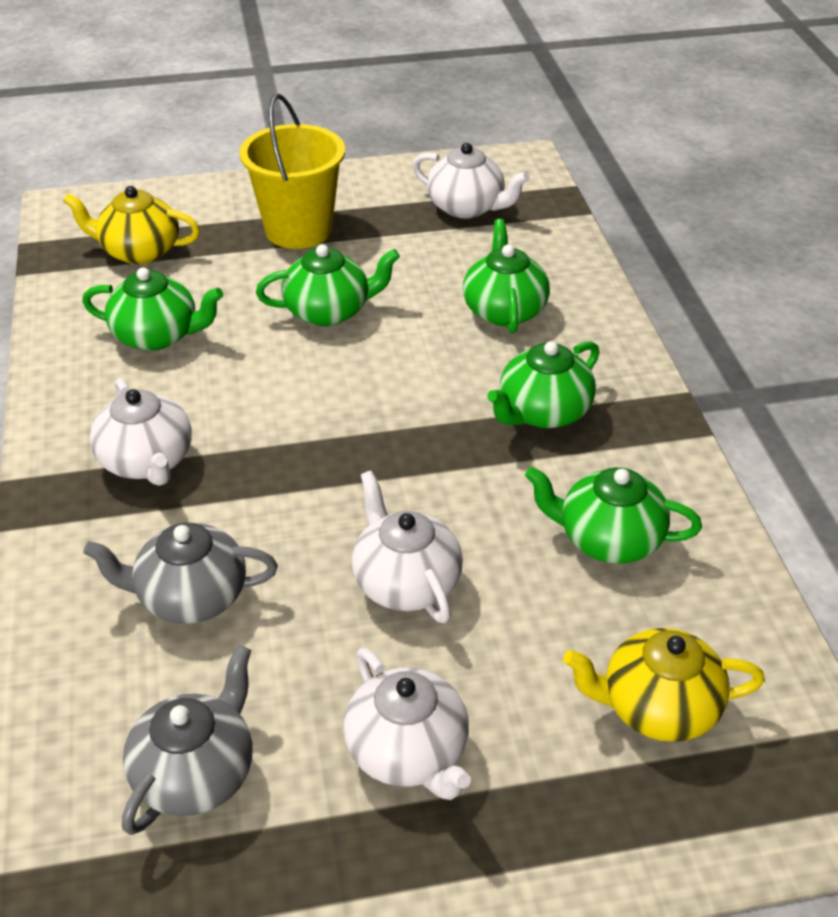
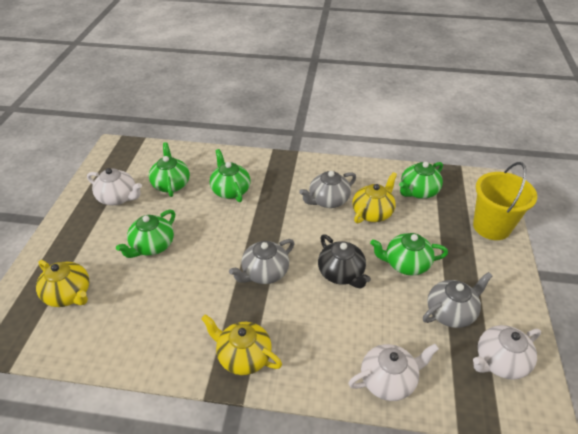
black teapot: 0 -> 1
grey teapot: 2 -> 3
white teapot: 4 -> 3
yellow teapot: 2 -> 3

